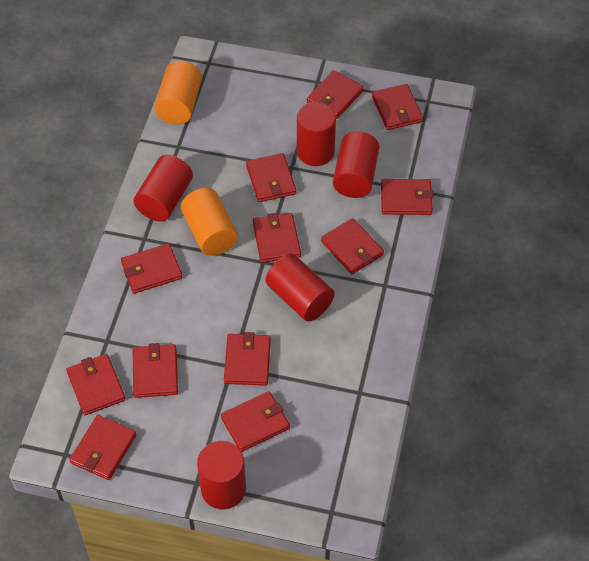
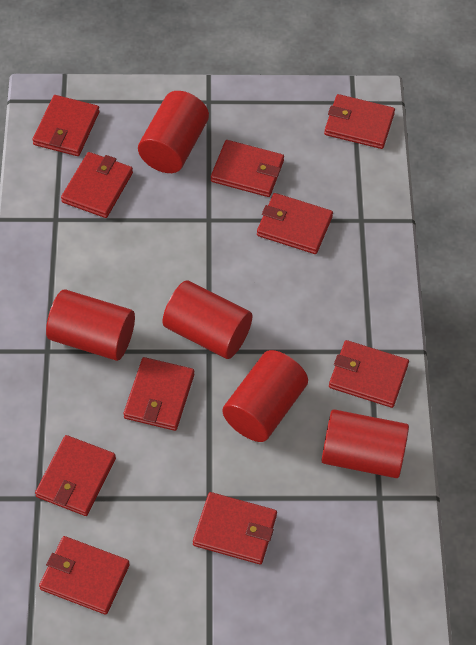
orange cylinder: 2 -> 0
red wallet: 12 -> 10

